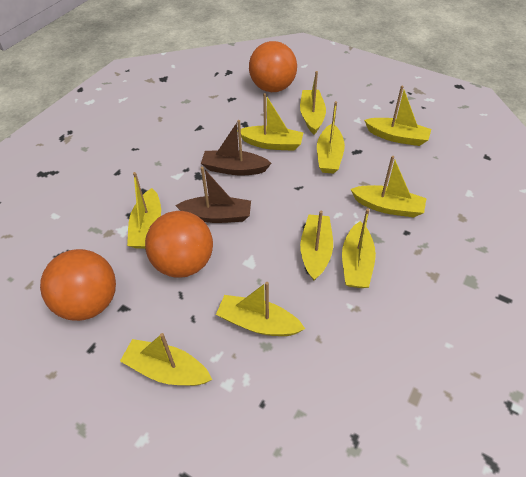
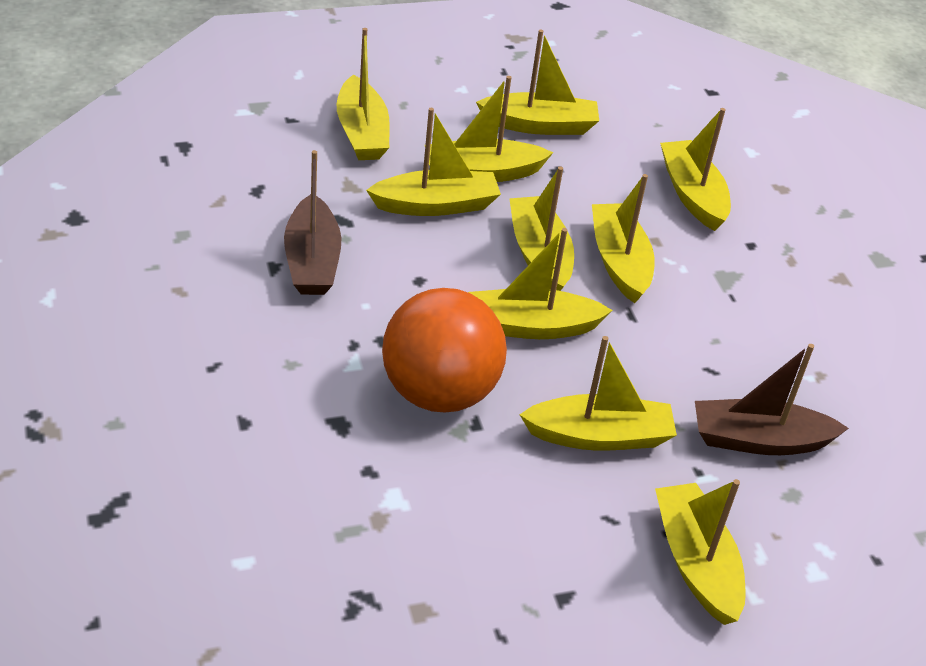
orange ball: 3 -> 1

